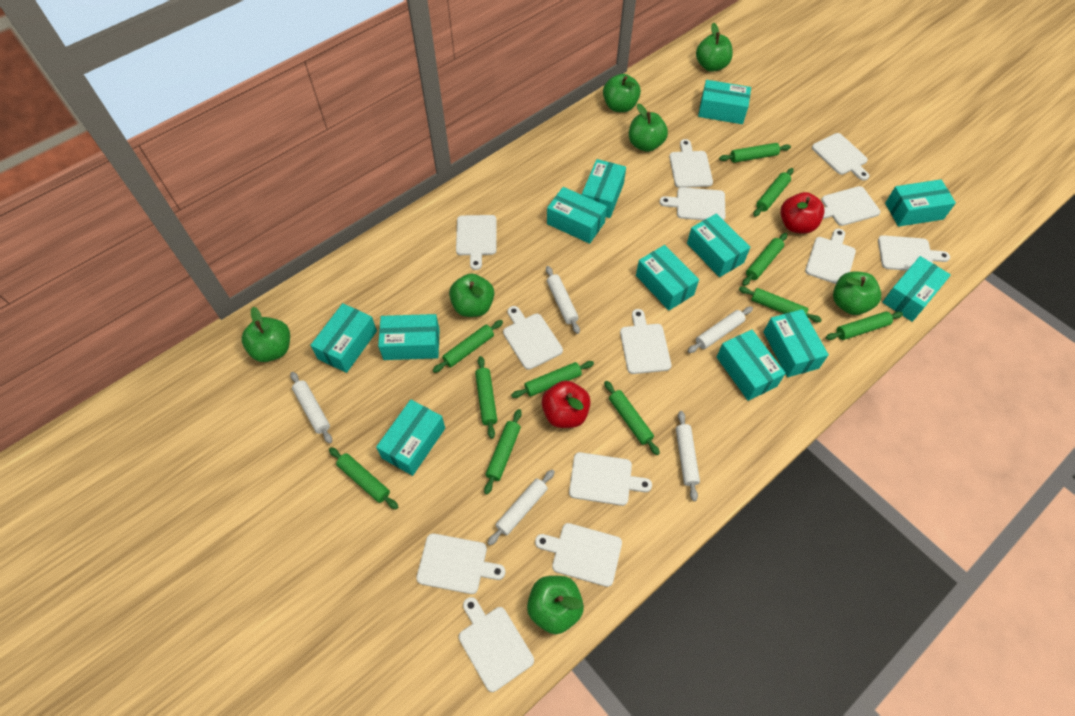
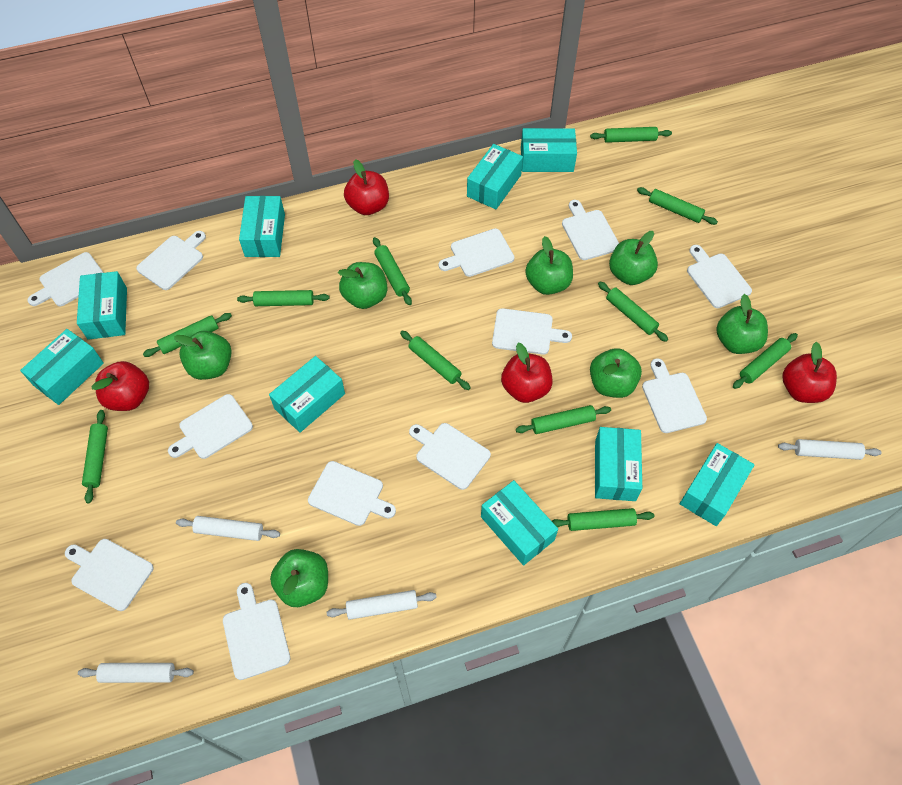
red apple: 2 -> 4
turquoise box: 12 -> 9
white cutting board: 13 -> 12
white rolling pin: 5 -> 4

